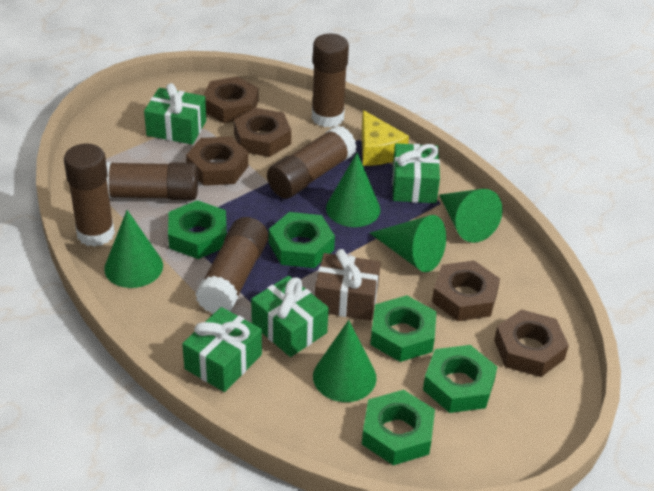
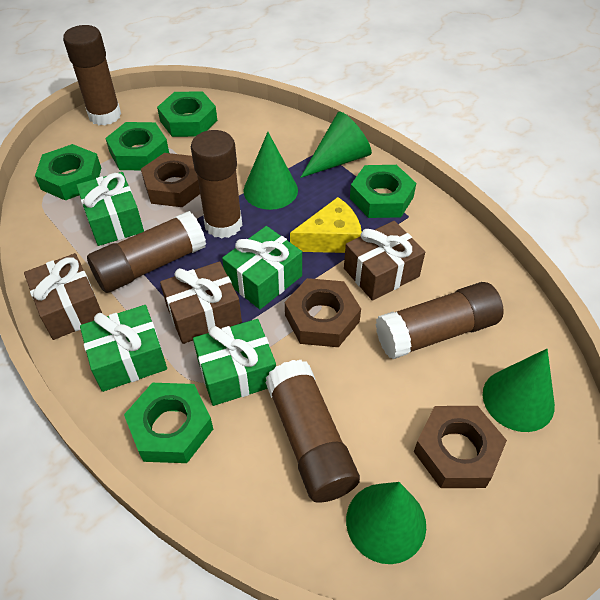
brown gift: 1 -> 3
brown nut: 5 -> 3
green cone: 5 -> 4

